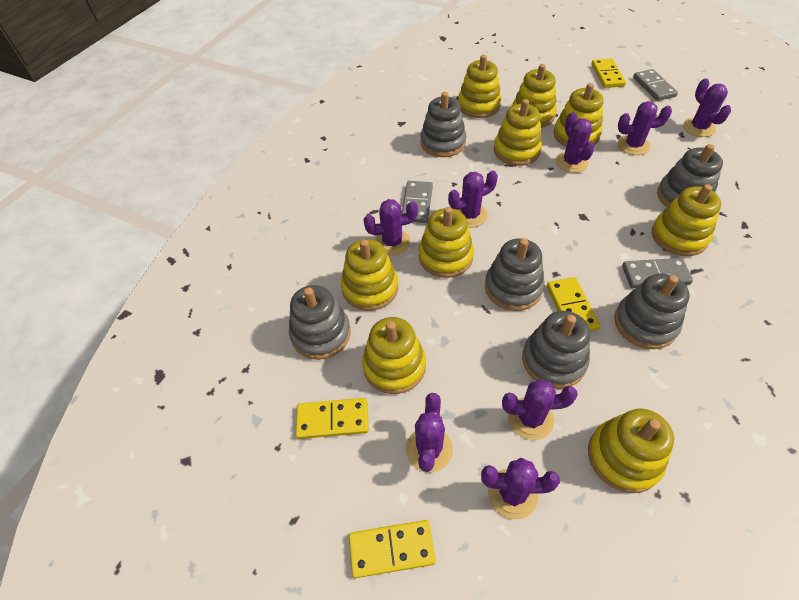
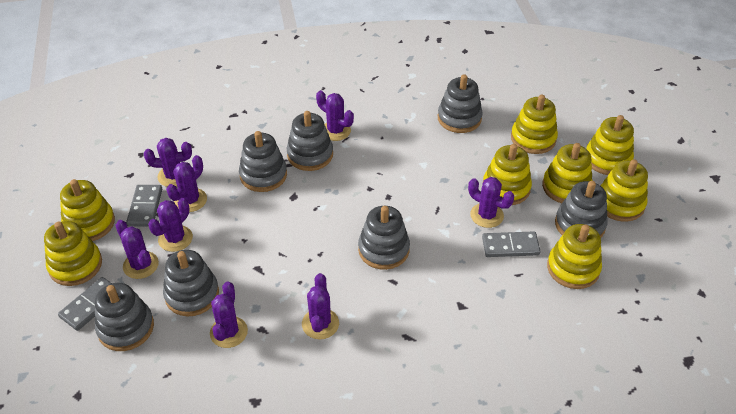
grey stacking toy: 6 -> 7
yellow domino: 4 -> 0
yellow stacking toy: 9 -> 8

